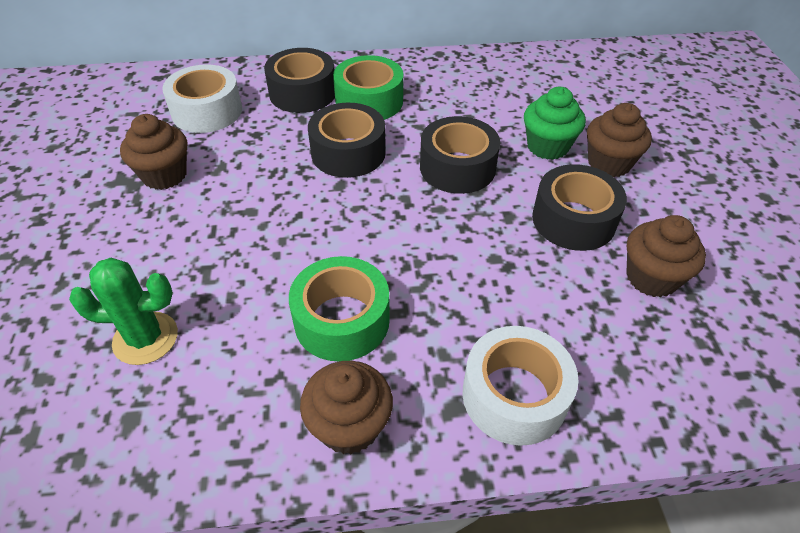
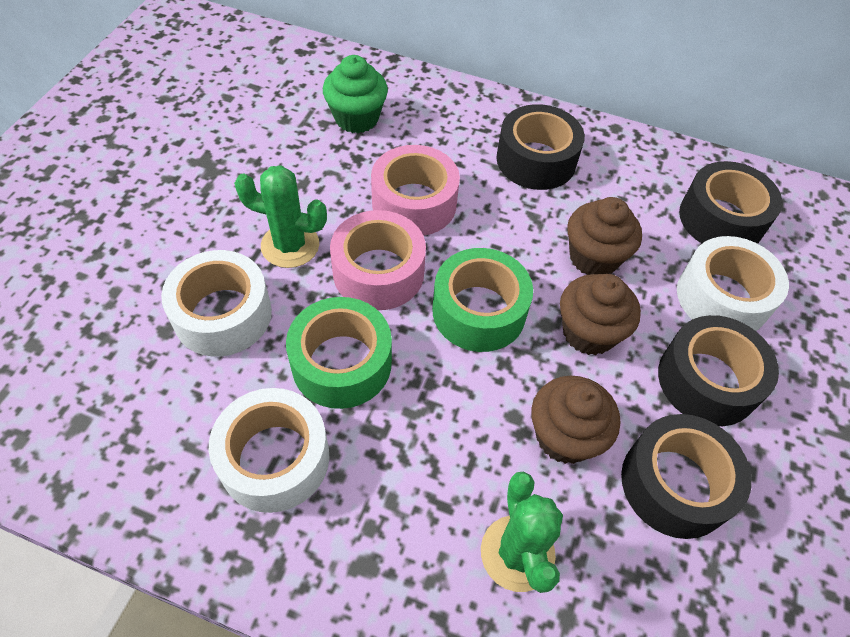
brown cupcake: 4 -> 3
green cactus: 1 -> 2
pink tape: 0 -> 2
white tape: 2 -> 3

